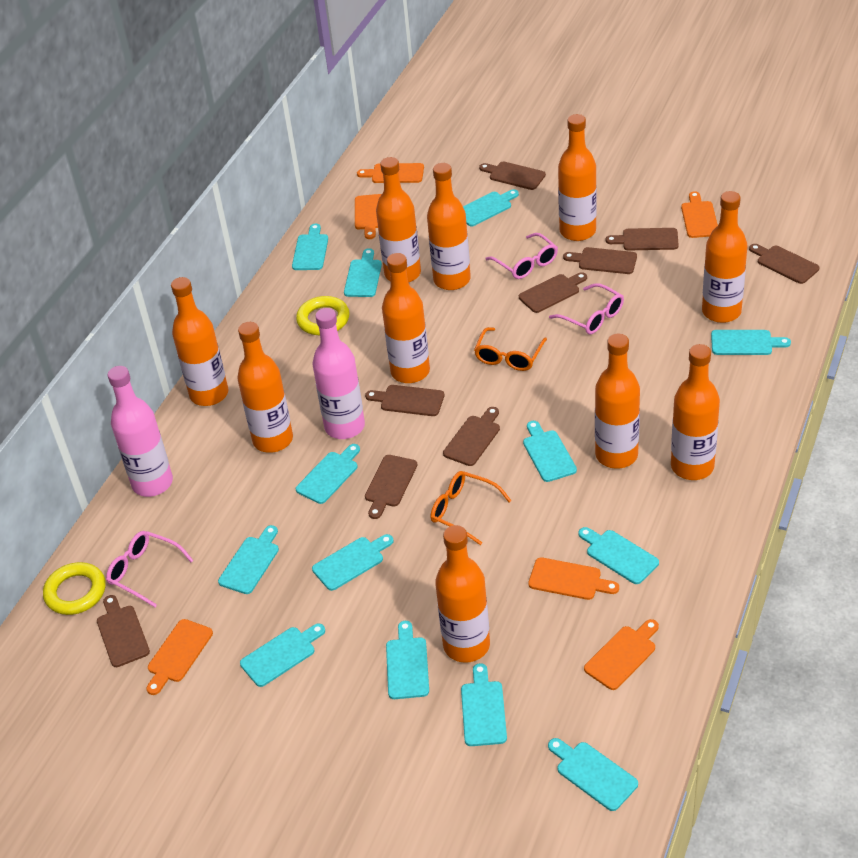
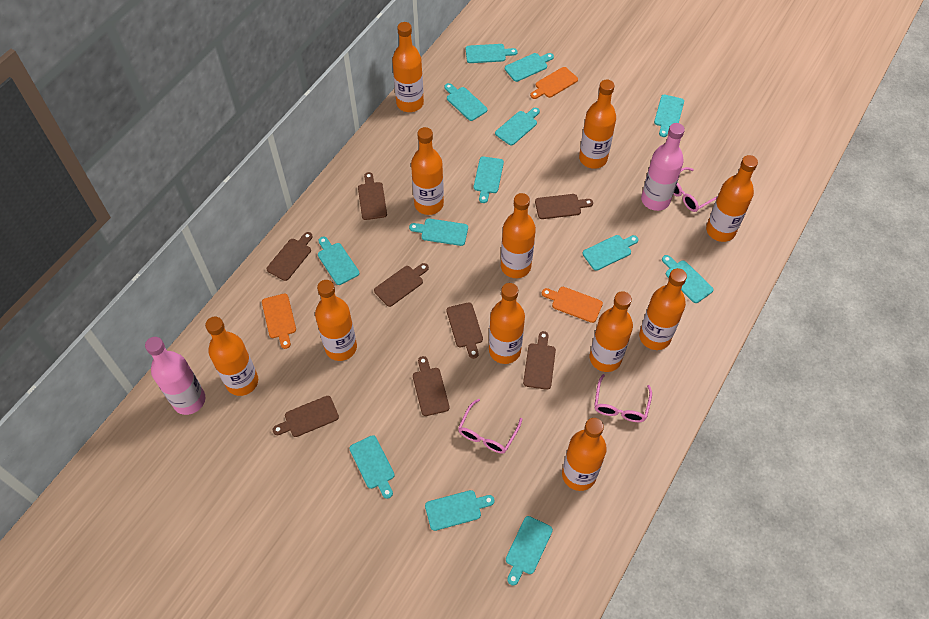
brown cutting board: 9 -> 8
orange bottle: 10 -> 11
orange cutting board: 6 -> 3
orange glasses: 2 -> 0
yellow ring: 2 -> 0

